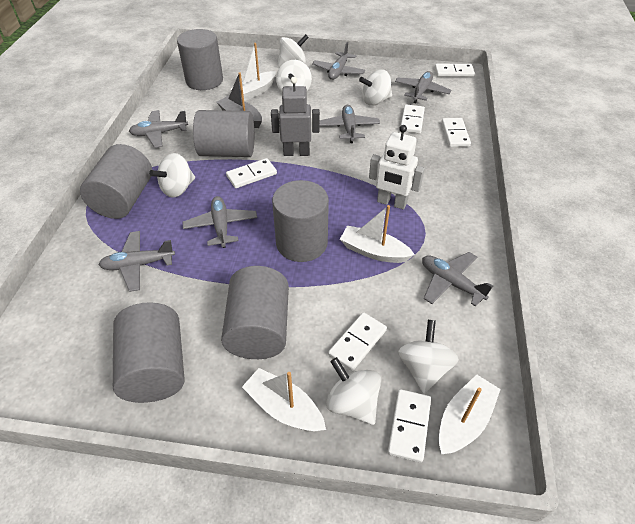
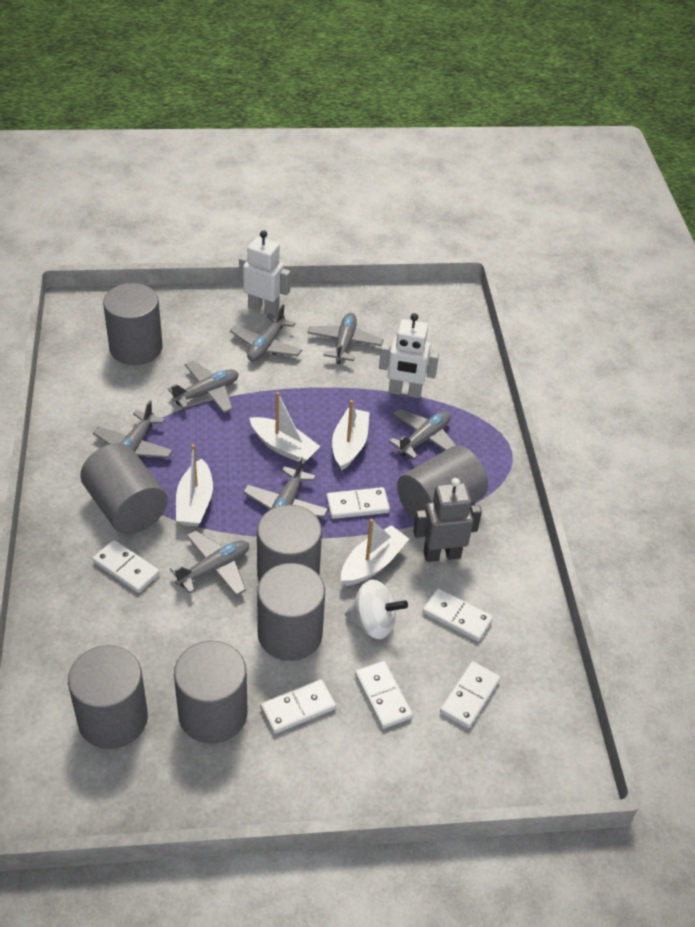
grey boat: 1 -> 0
grey cylinder: 6 -> 7
white robot: 1 -> 2
white spinning top: 6 -> 1

